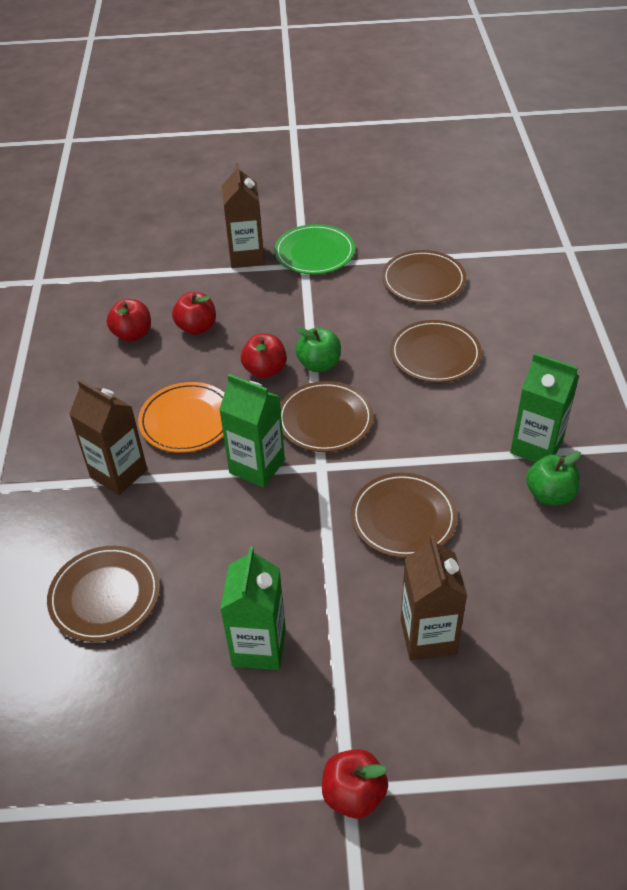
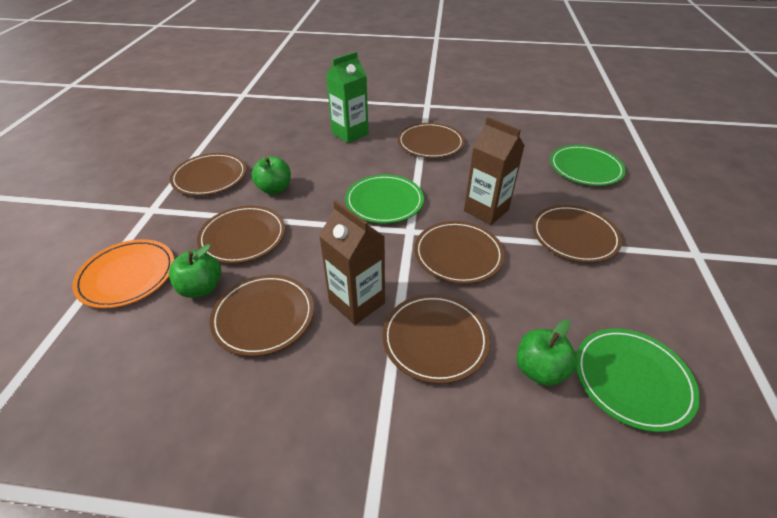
brown carton: 3 -> 2
brown plate: 5 -> 7
green apple: 2 -> 3
green carton: 3 -> 1
green plate: 1 -> 3
red apple: 4 -> 0

